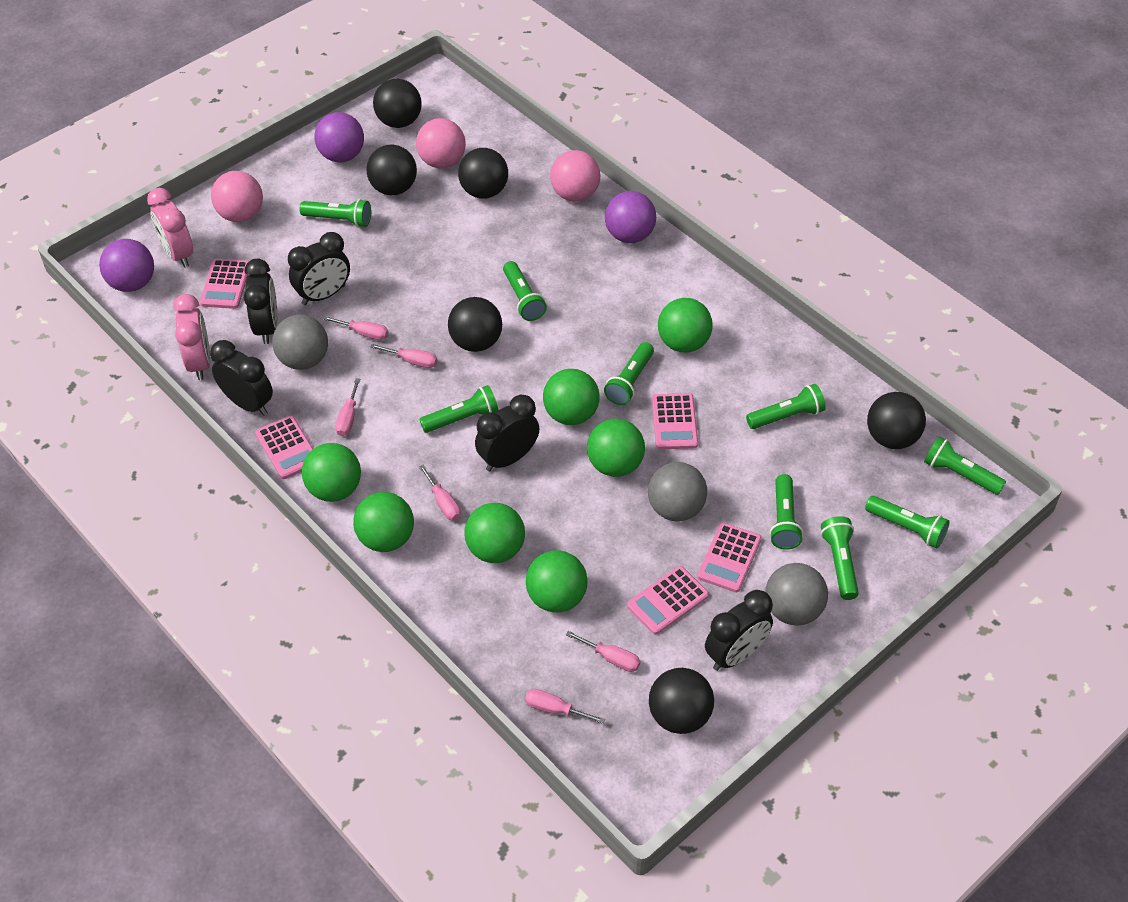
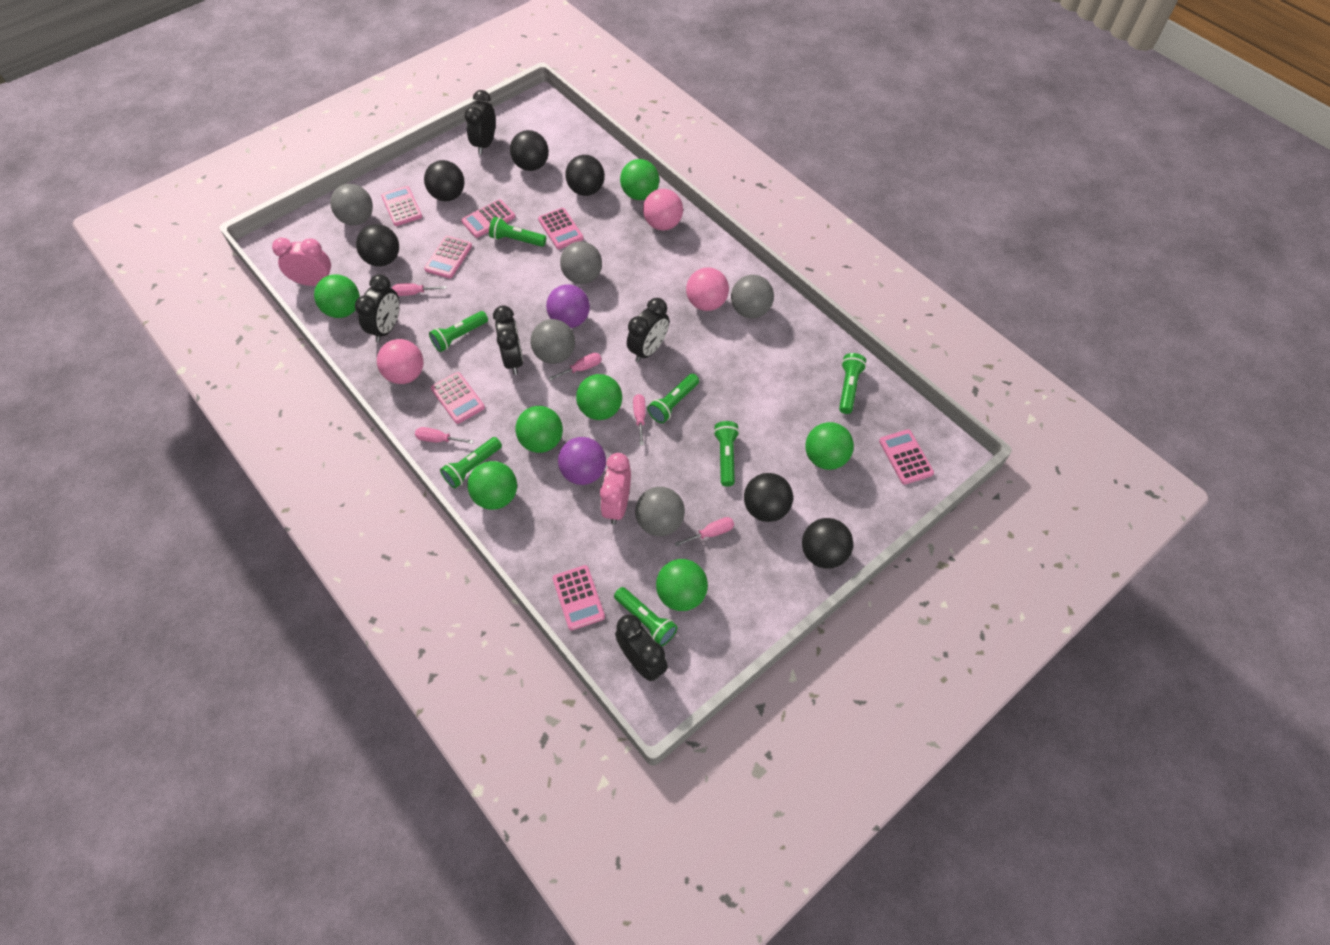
green flashlight: 9 -> 7
grey ball: 3 -> 5
pink calculator: 5 -> 7
pink screwdriver: 6 -> 5
purple ball: 3 -> 2

